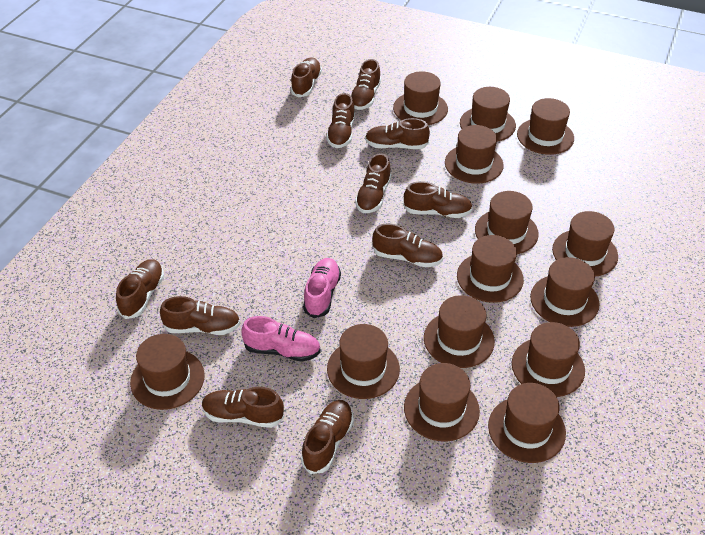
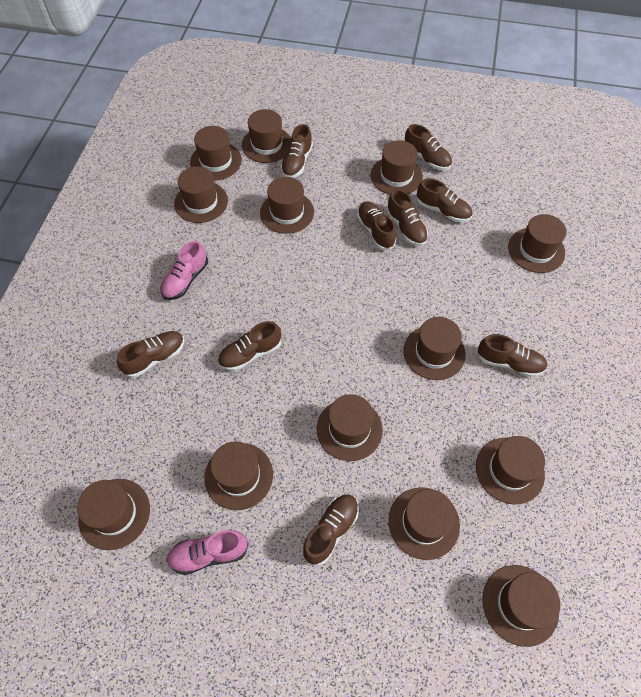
brown hat: 14 -> 13
brown shoe: 11 -> 9

